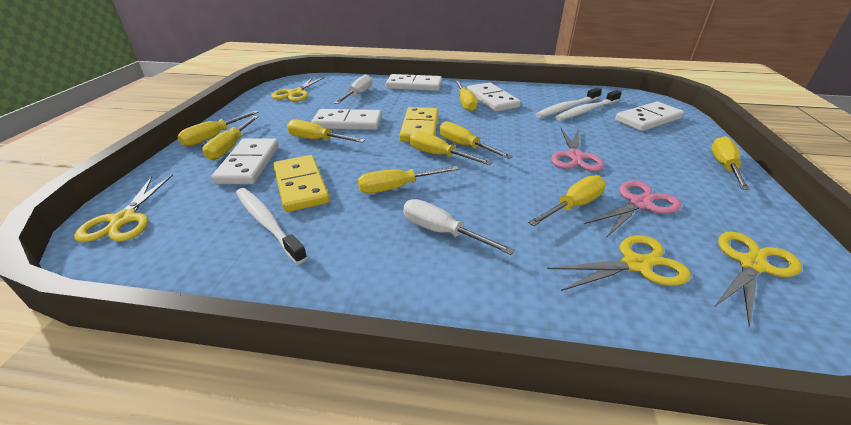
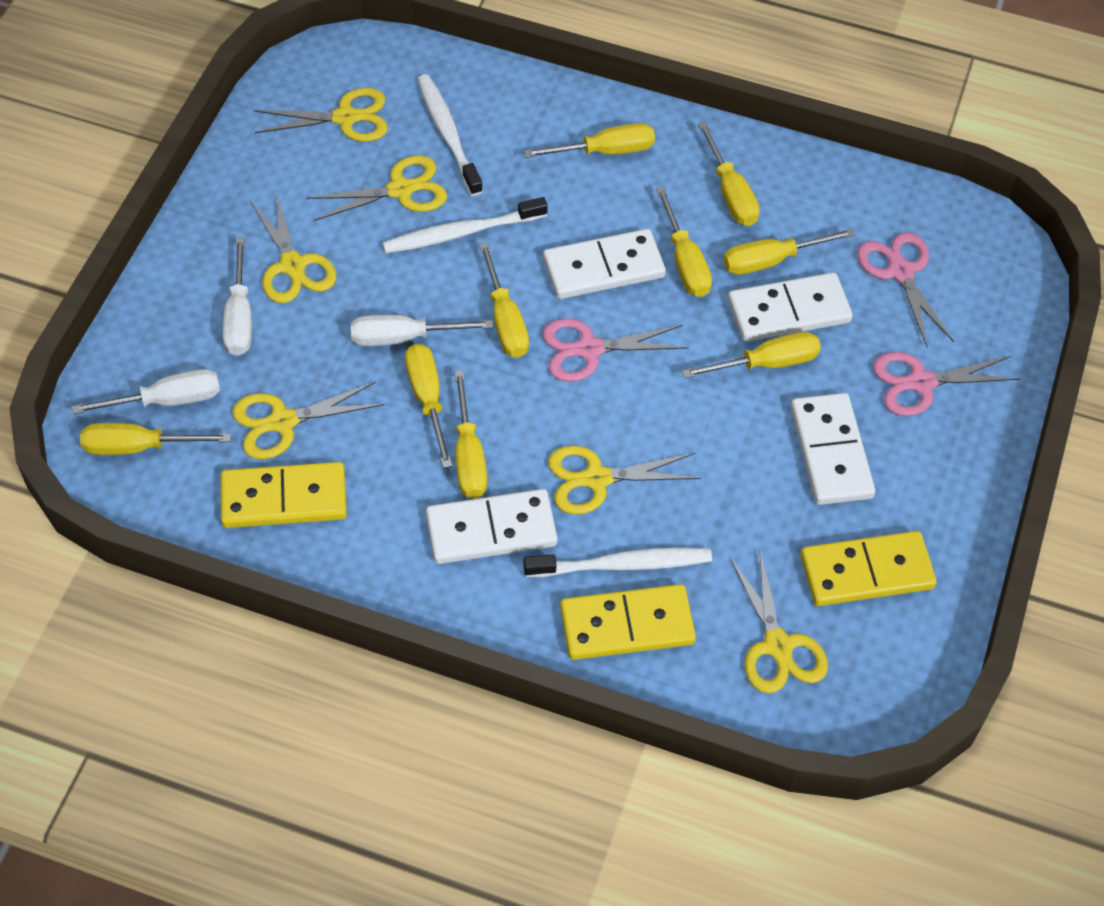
pink scissors: 2 -> 3
white domino: 5 -> 4
white screwdriver: 2 -> 3
yellow domino: 2 -> 3
yellow scissors: 4 -> 6

